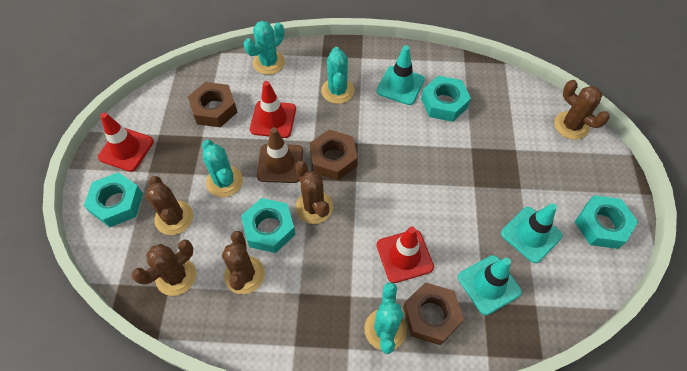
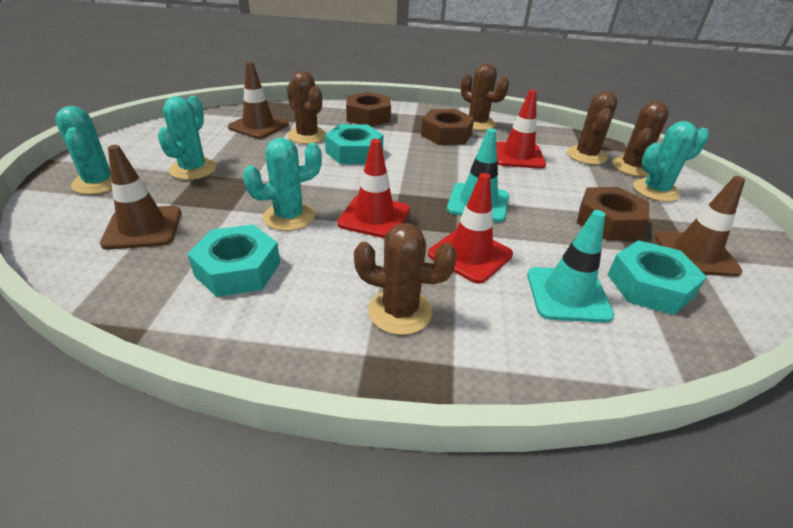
brown traffic cone: 1 -> 3
turquoise nut: 4 -> 3
turquoise traffic cone: 3 -> 2

